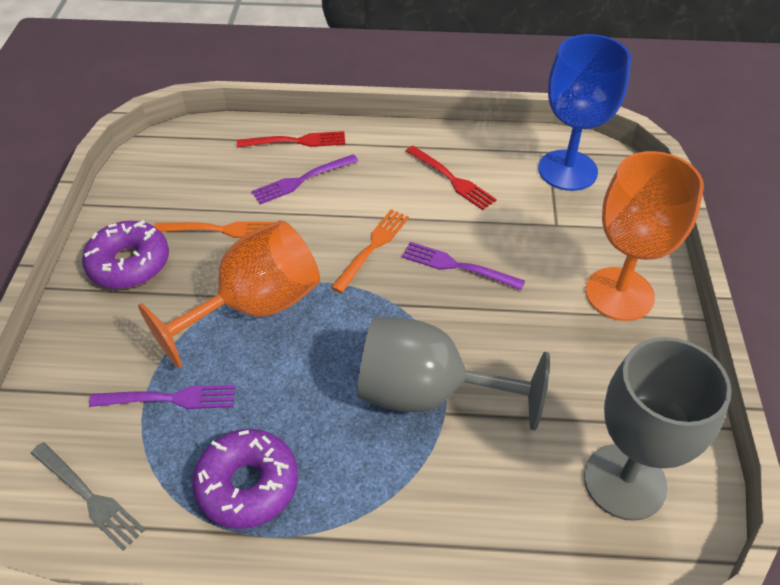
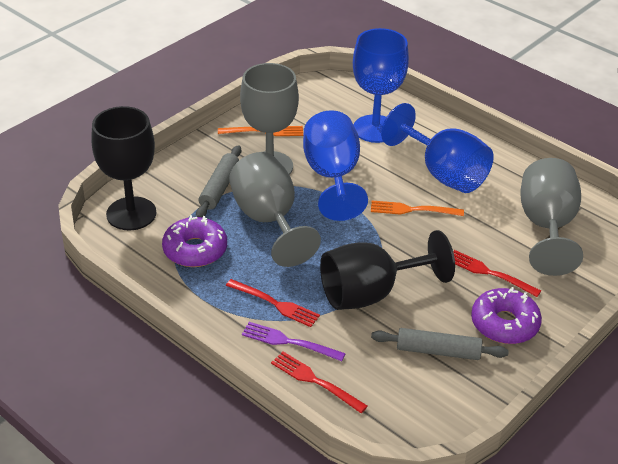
black goblet: 0 -> 2
blue goblet: 1 -> 3
grey fork: 1 -> 0
grey goblet: 2 -> 3
grey rolling pin: 0 -> 2
orange goblet: 2 -> 0
purple fork: 3 -> 1
red fork: 2 -> 3

